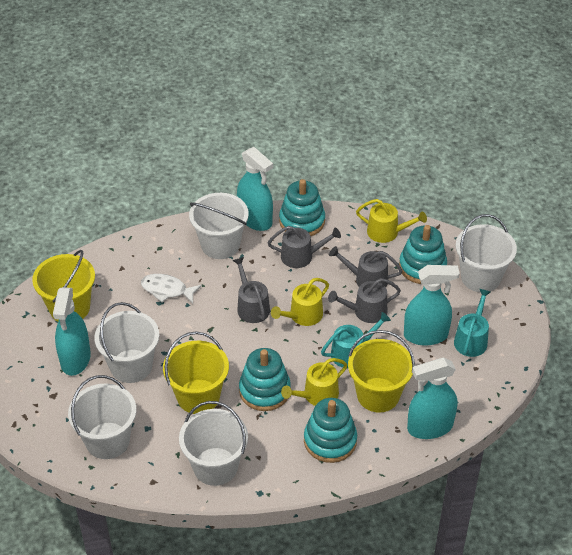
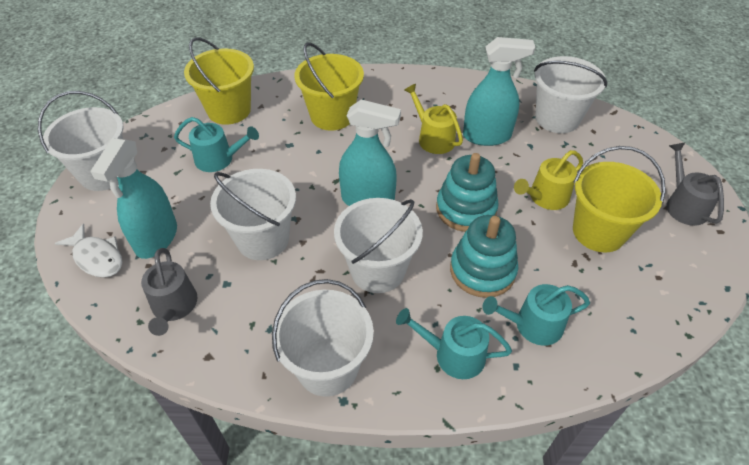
grey watering can: 4 -> 2
turquoise spray bottle: 4 -> 3
turquoise stacking toy: 4 -> 2
turquoise watering can: 2 -> 3
yellow watering can: 3 -> 2

